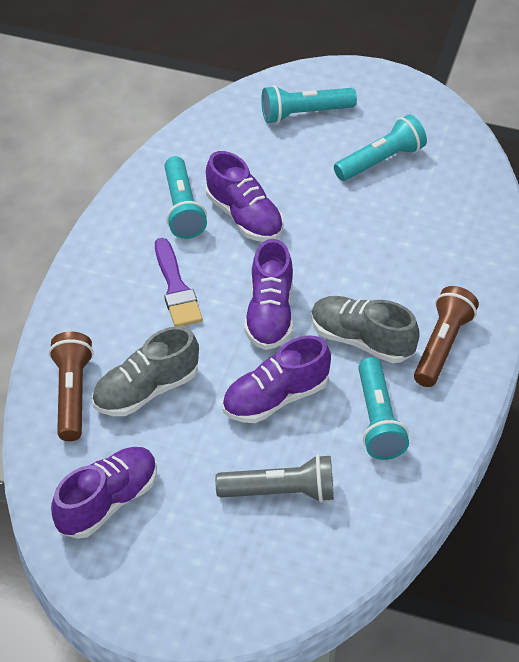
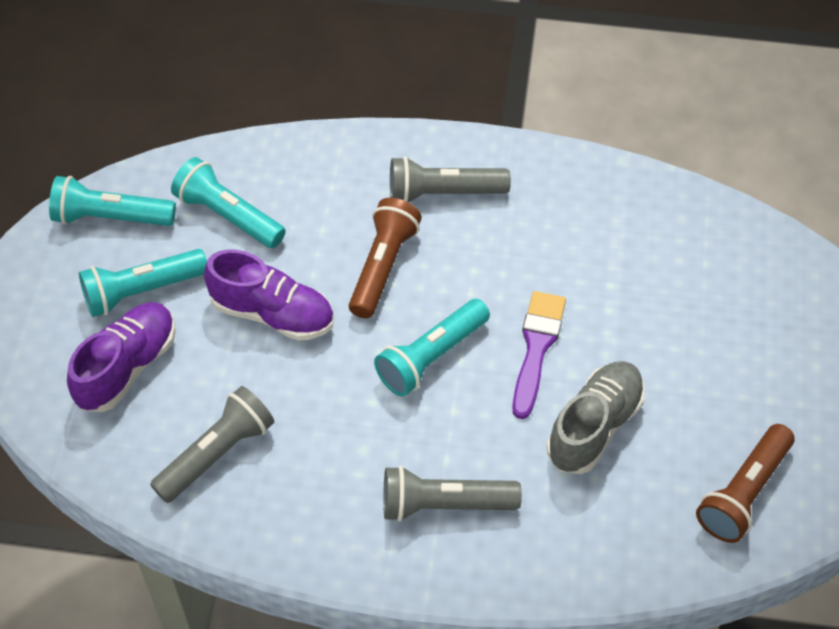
grey flashlight: 1 -> 3
grey shoe: 2 -> 1
purple shoe: 4 -> 2

